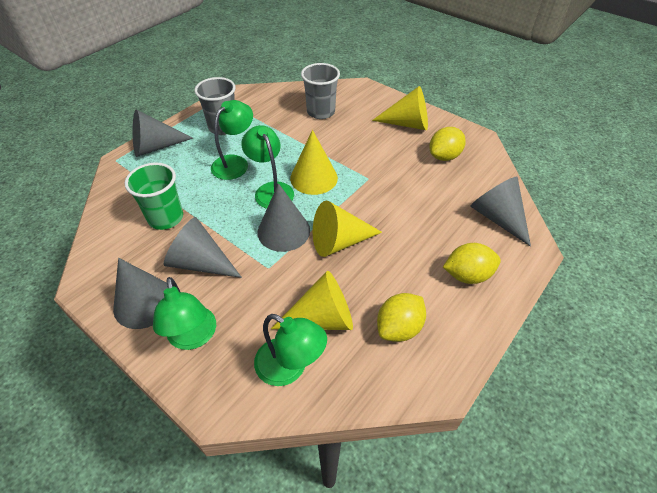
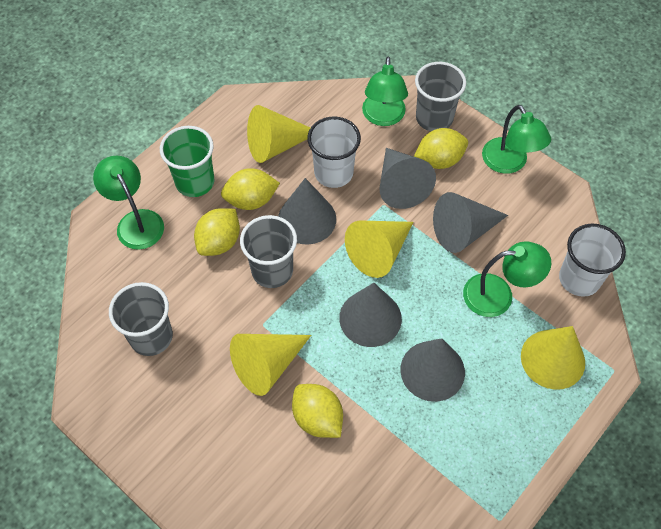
grey cup: 2 -> 3
white cup: 0 -> 2
yellow lemon: 3 -> 4

